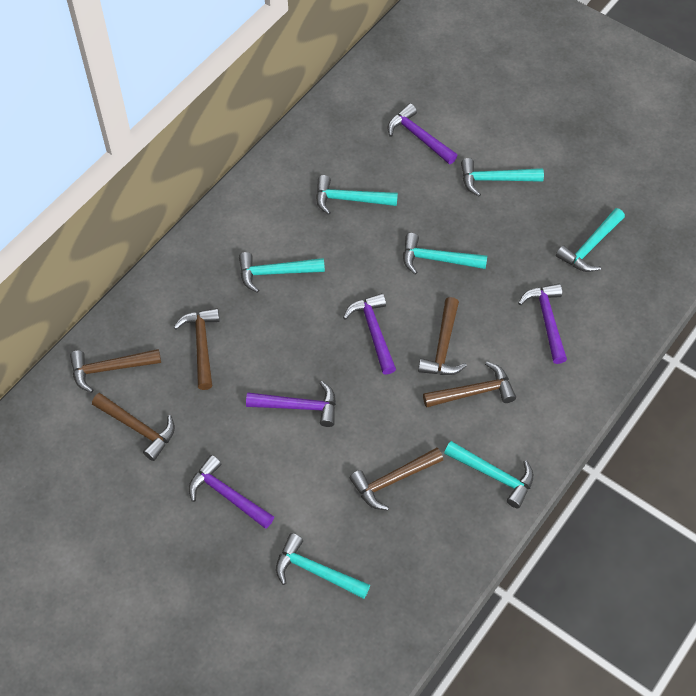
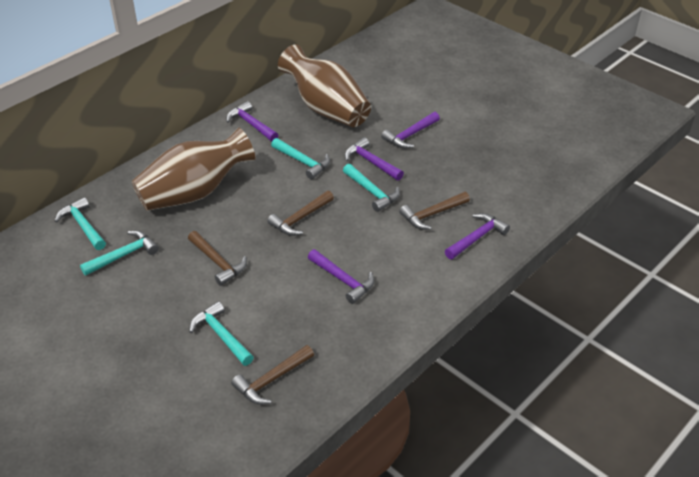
brown hammer: 6 -> 4
brown vase: 0 -> 2
turquoise hammer: 7 -> 5

